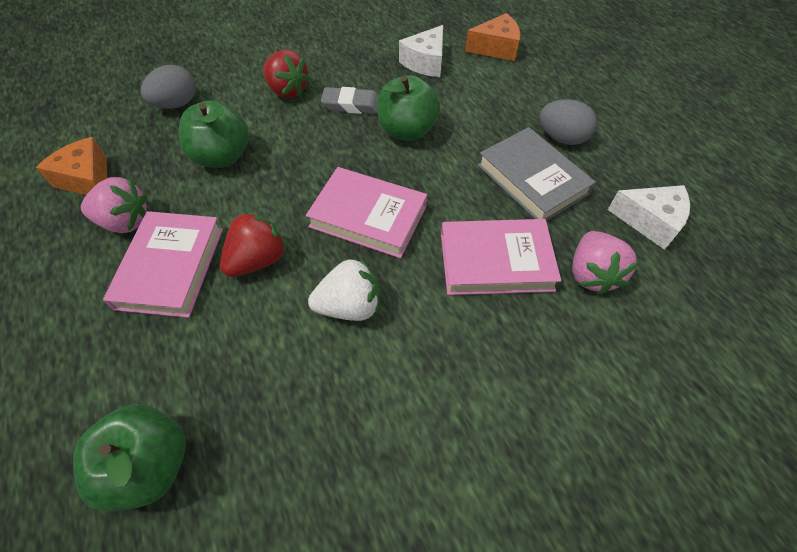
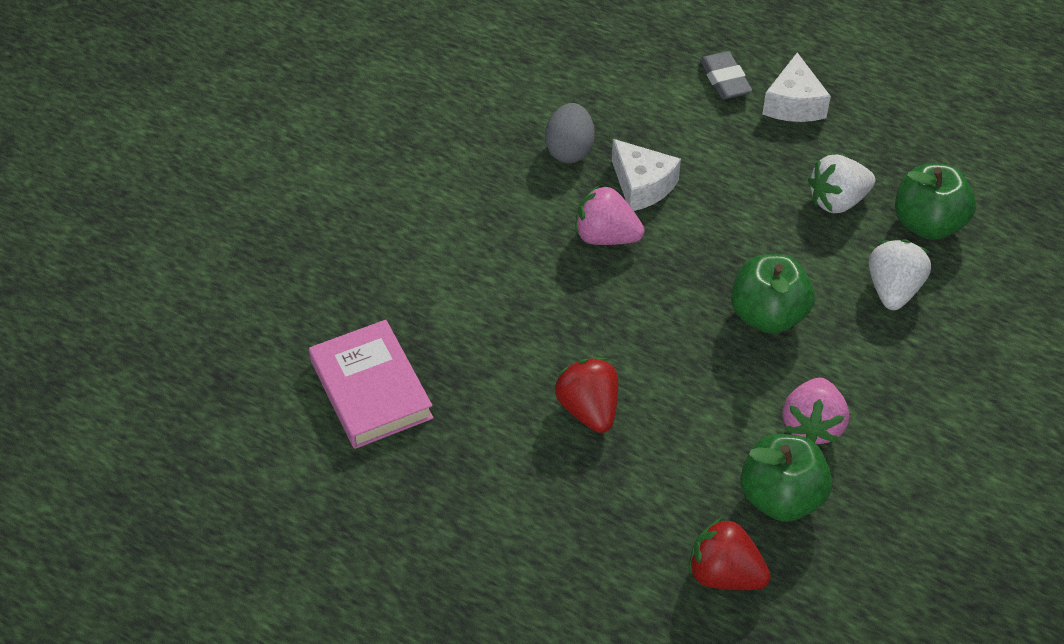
grey book: 1 -> 0
grey egg: 2 -> 1
orange cheese: 2 -> 0
pink book: 3 -> 1
white strawberry: 1 -> 2

